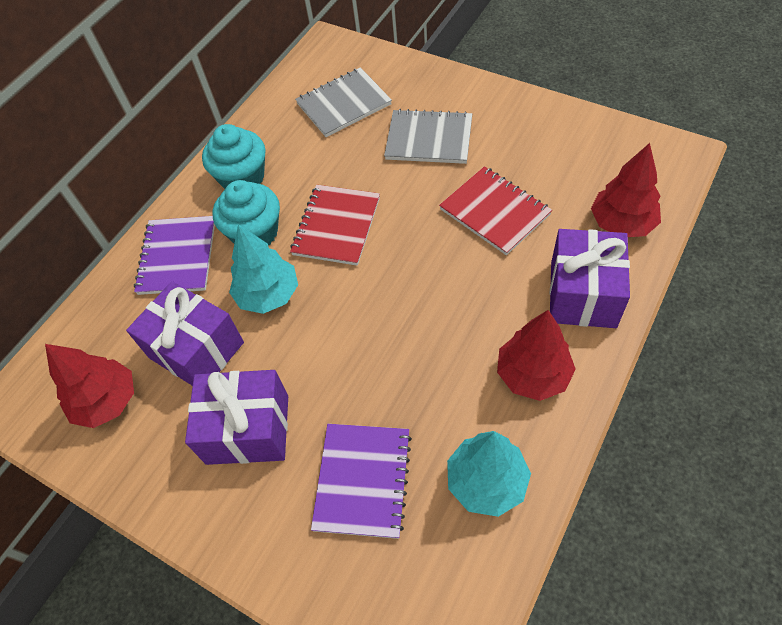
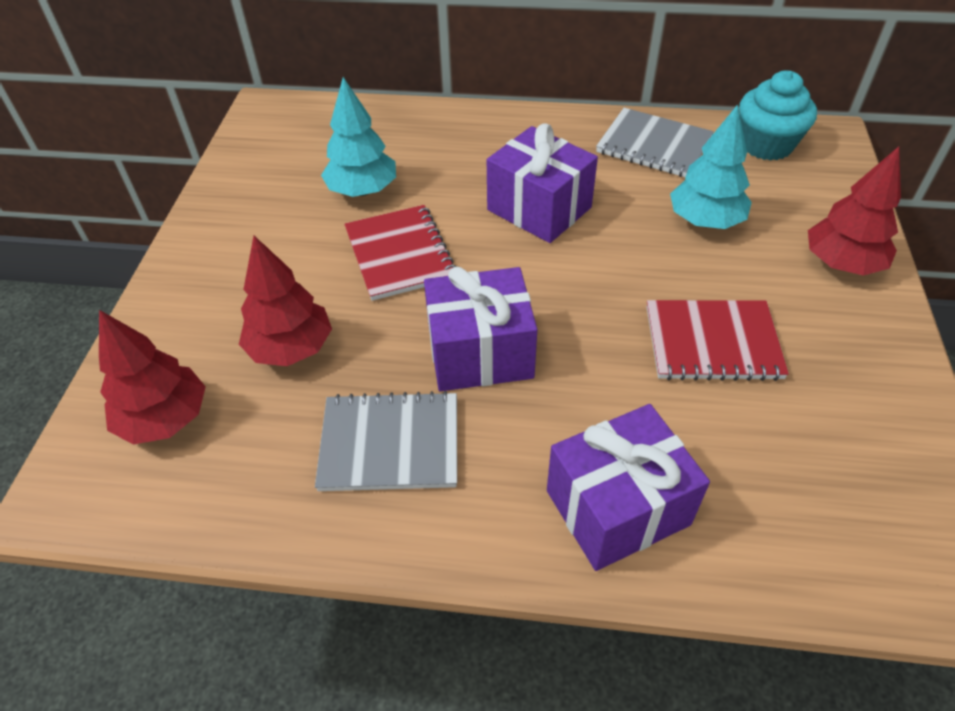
purple notebook: 2 -> 0
turquoise cupcake: 2 -> 1

